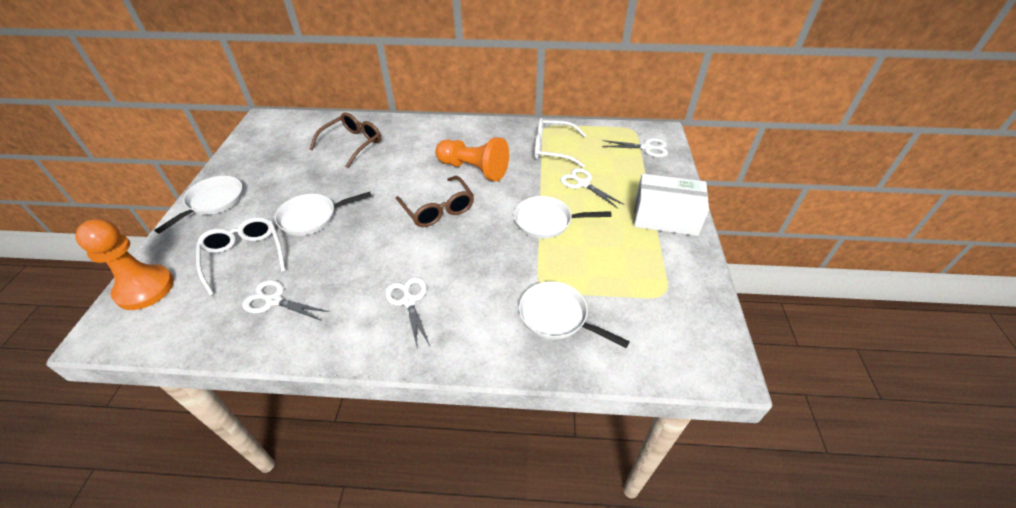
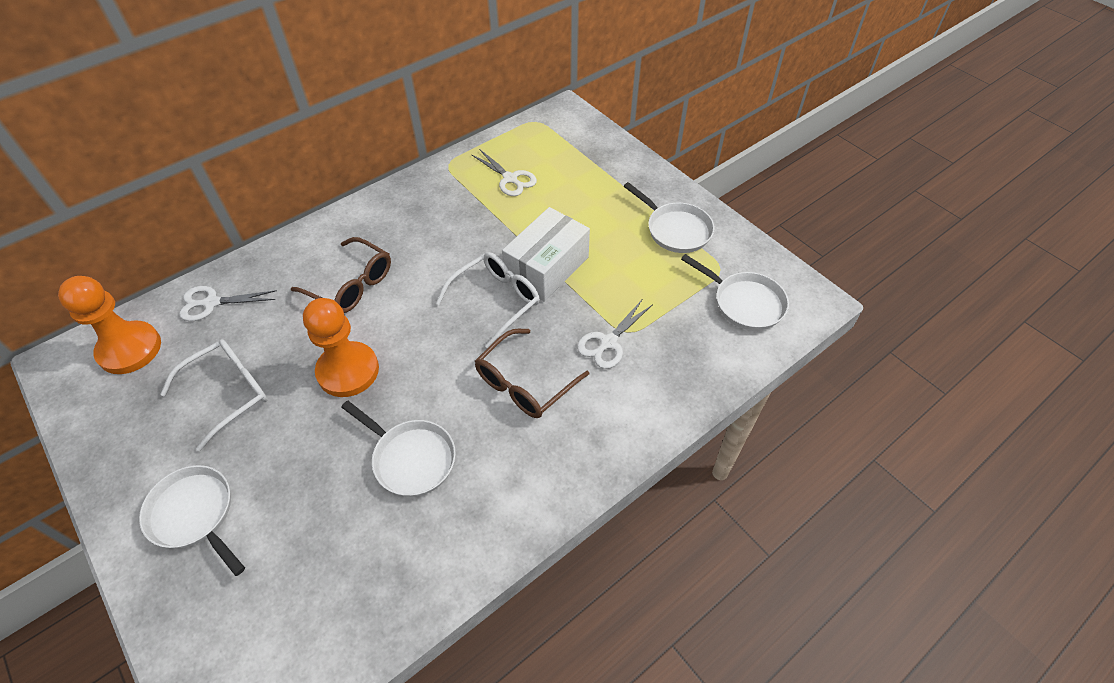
white scissors: 4 -> 3

